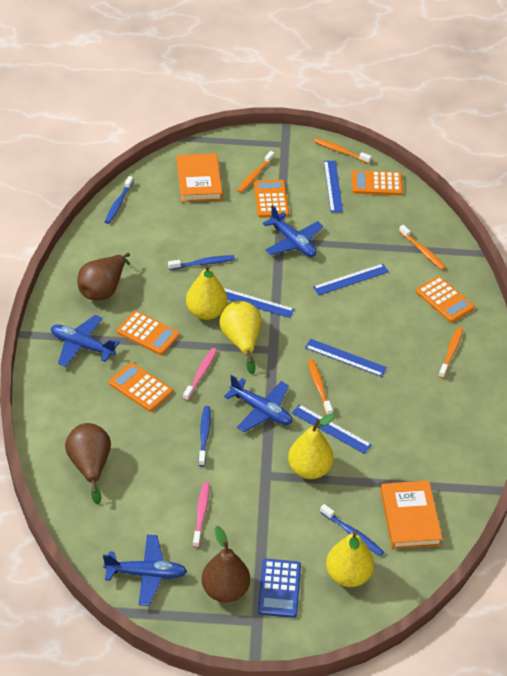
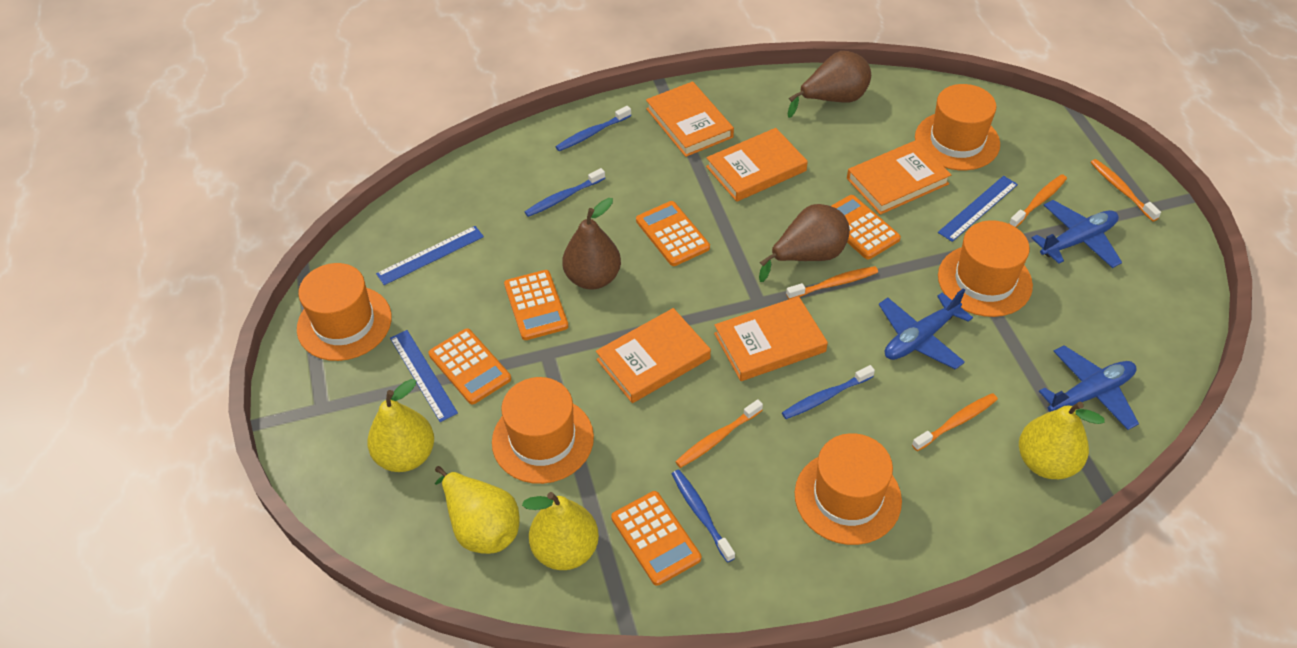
blue calculator: 1 -> 0
blue plane: 4 -> 3
blue ruler: 5 -> 3
orange book: 2 -> 5
orange hat: 0 -> 5
pink toothbrush: 2 -> 0

